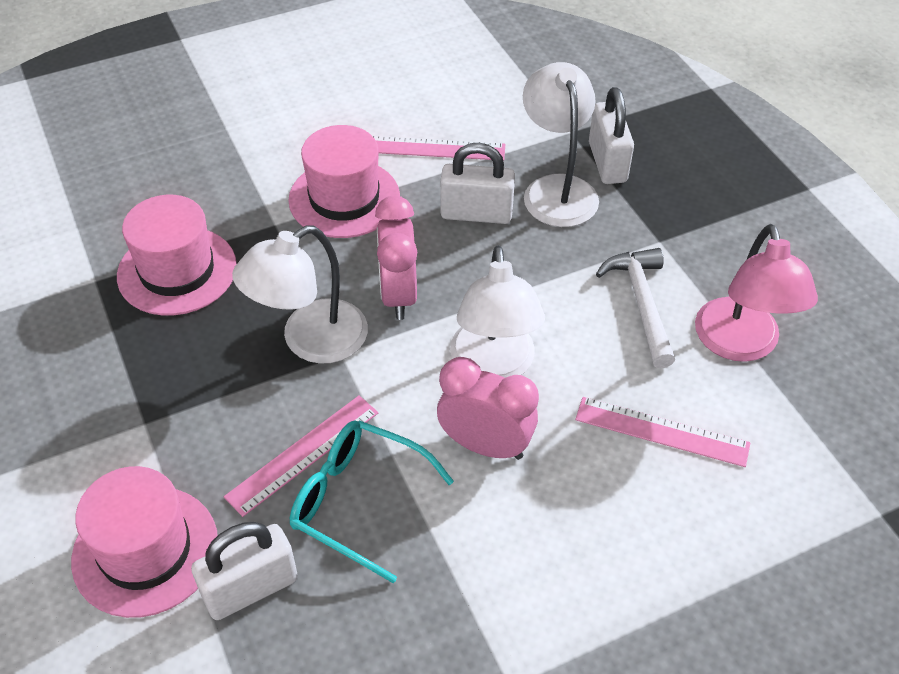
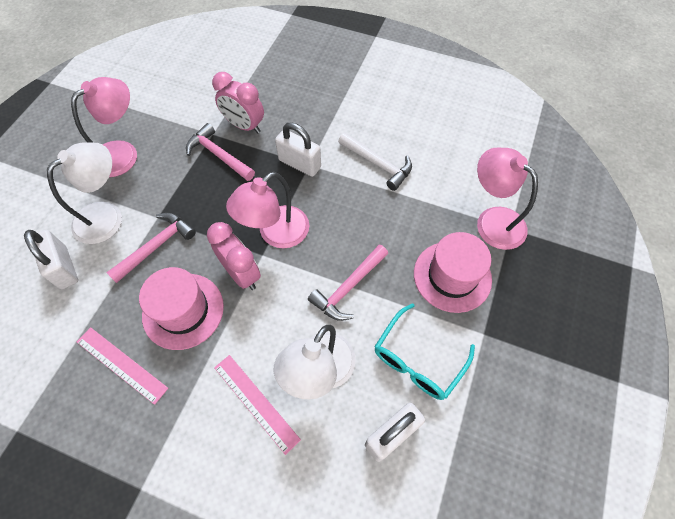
pink hammer: 0 -> 3
pink hat: 3 -> 2
pink lamp: 1 -> 3
pink ruler: 3 -> 2
white lamp: 3 -> 2

